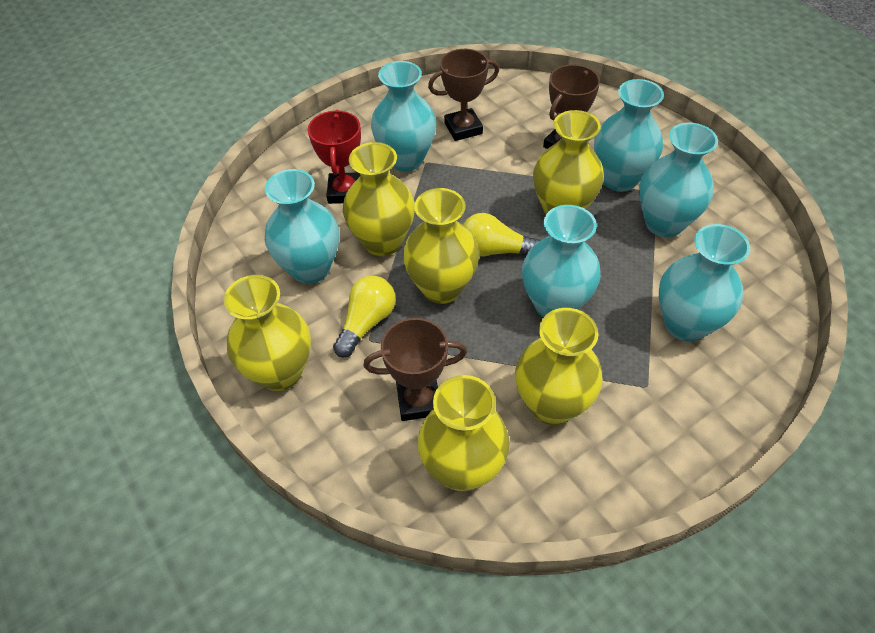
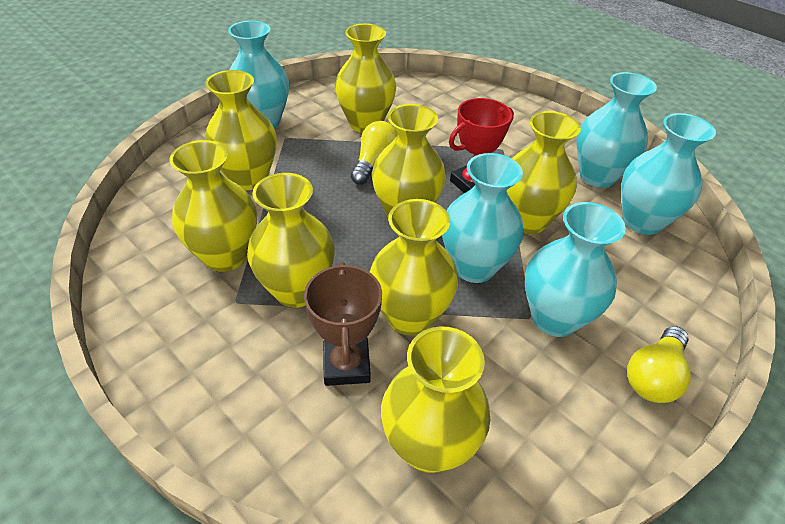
brown trophy: 3 -> 1
turquoise vase: 6 -> 5
yellow vase: 6 -> 8

